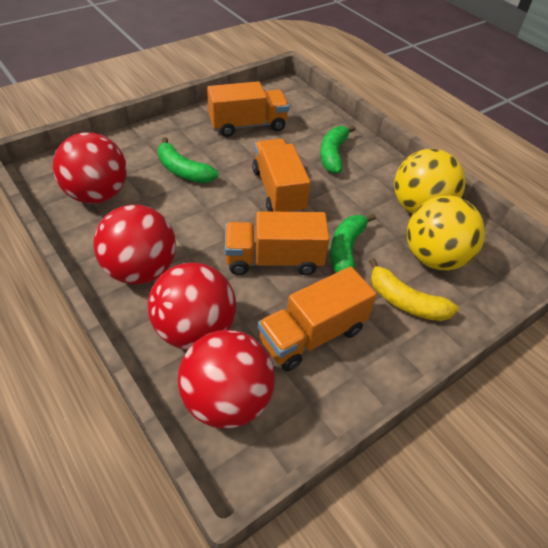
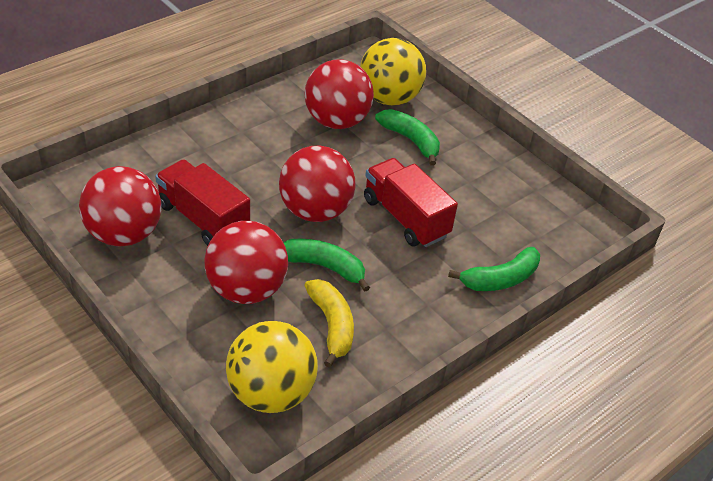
orange truck: 4 -> 0
red truck: 0 -> 2

